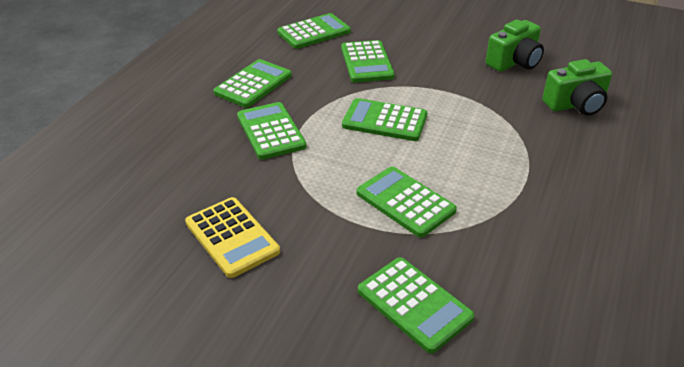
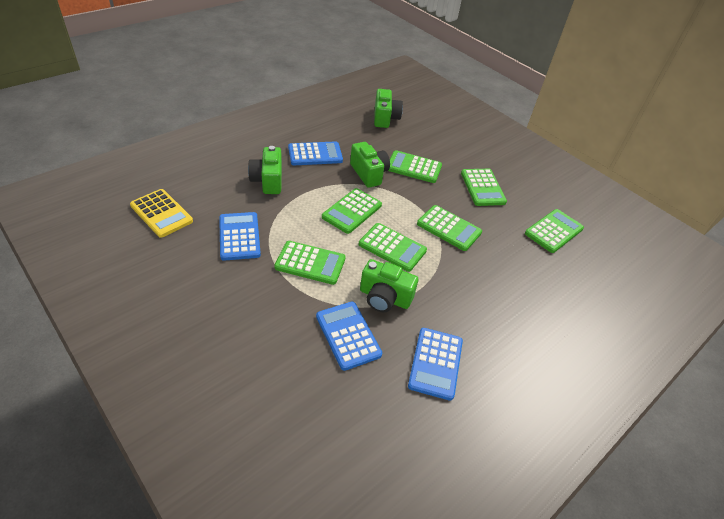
blue calculator: 0 -> 4
green camera: 2 -> 4

